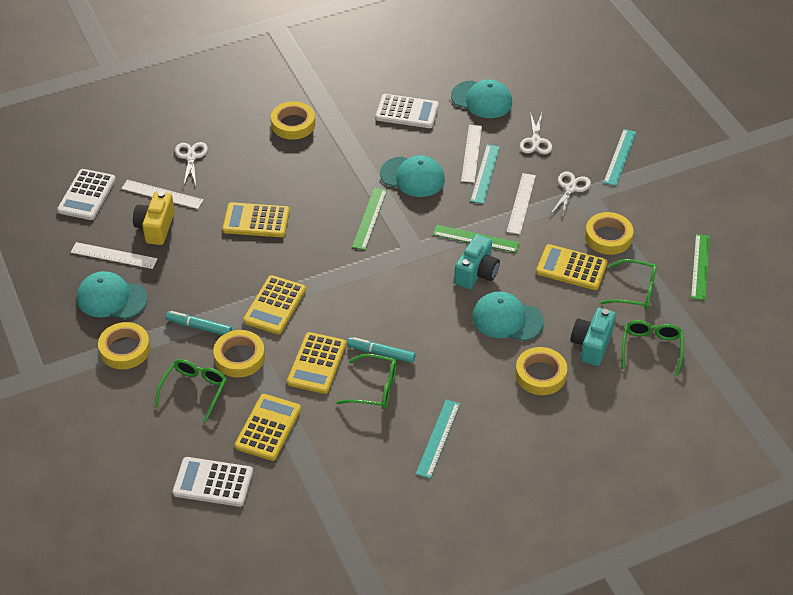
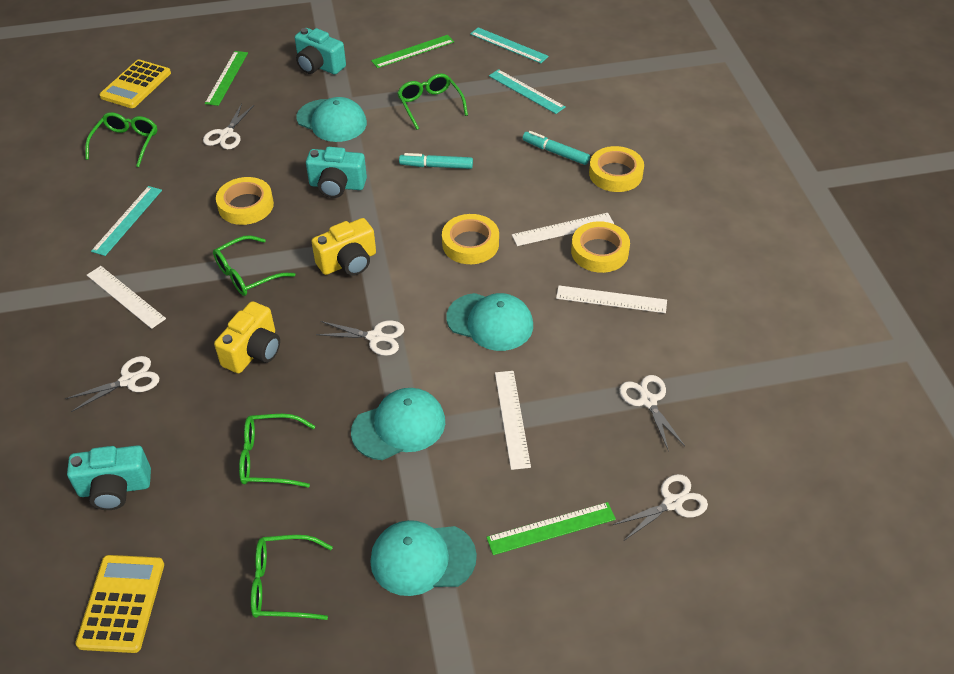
green glasses: 4 -> 5
turquoise camera: 2 -> 3
white calculator: 3 -> 0
white scissors: 3 -> 5
yellow calculator: 5 -> 2
yellow camera: 1 -> 2
yellow tape: 5 -> 4

